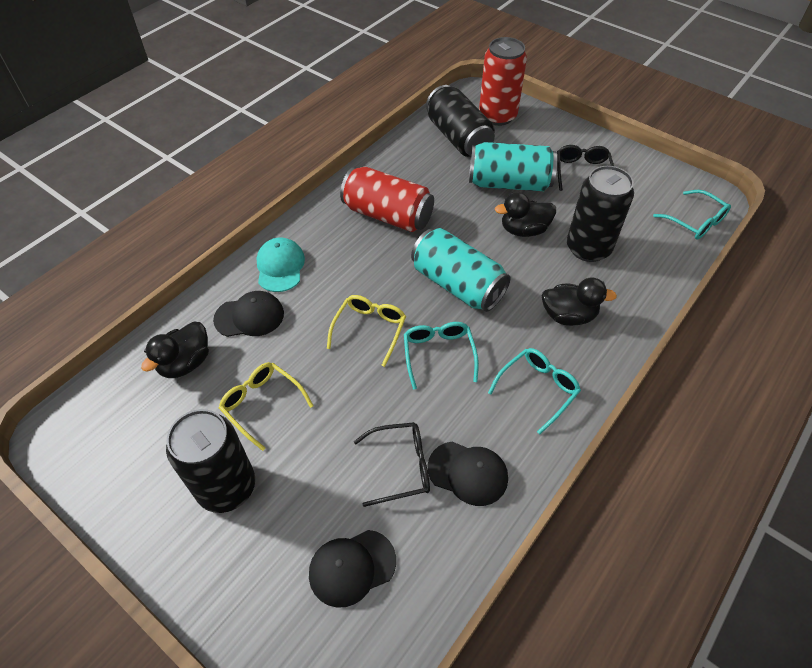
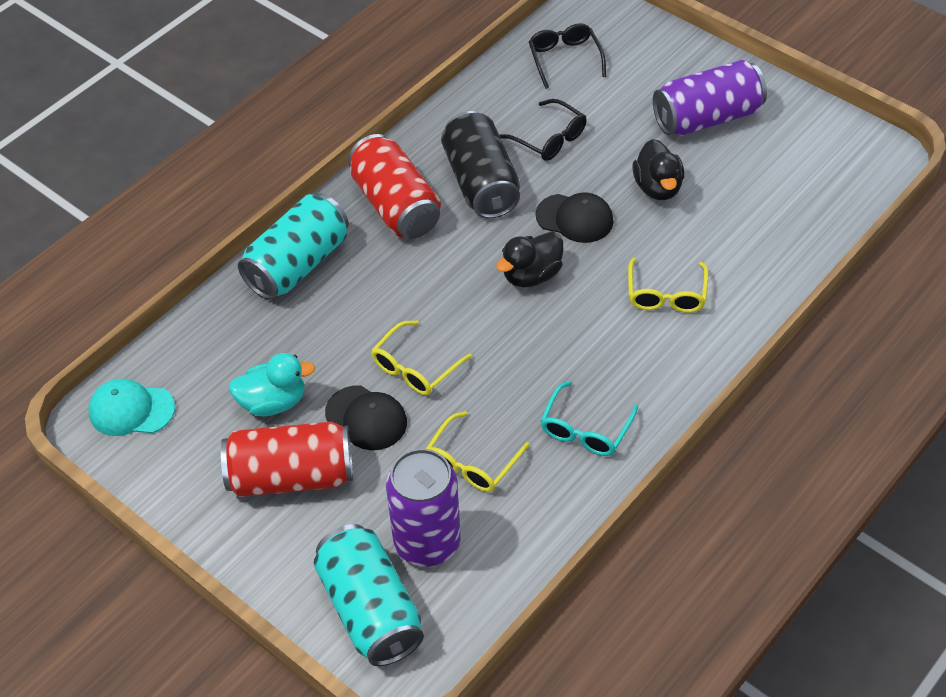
black can: 3 -> 1
black cap: 3 -> 2
black duck: 3 -> 2
purple can: 0 -> 2
turquoise duck: 0 -> 1
turquoise glasses: 3 -> 1
yellow glasses: 2 -> 3

